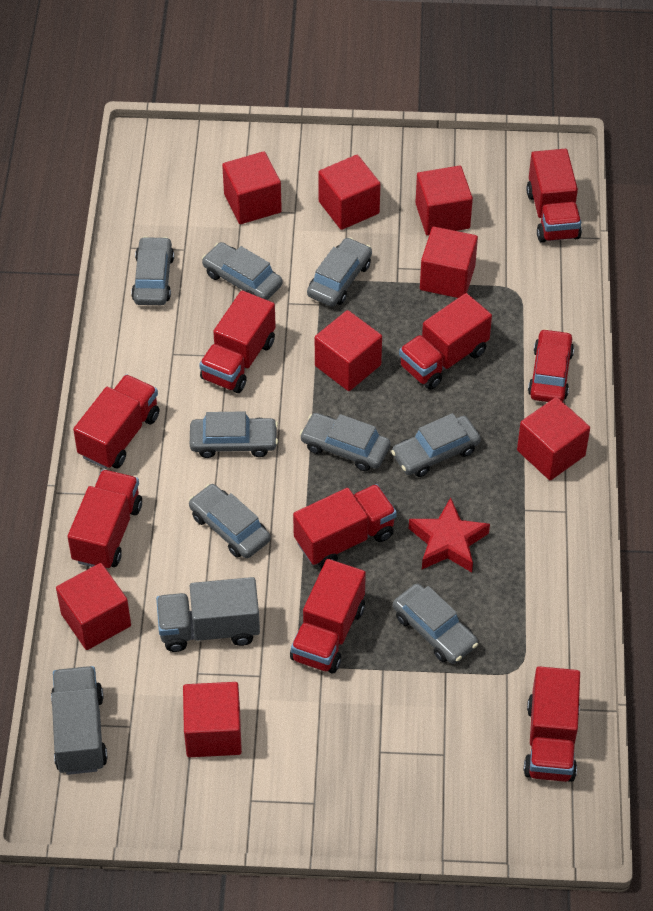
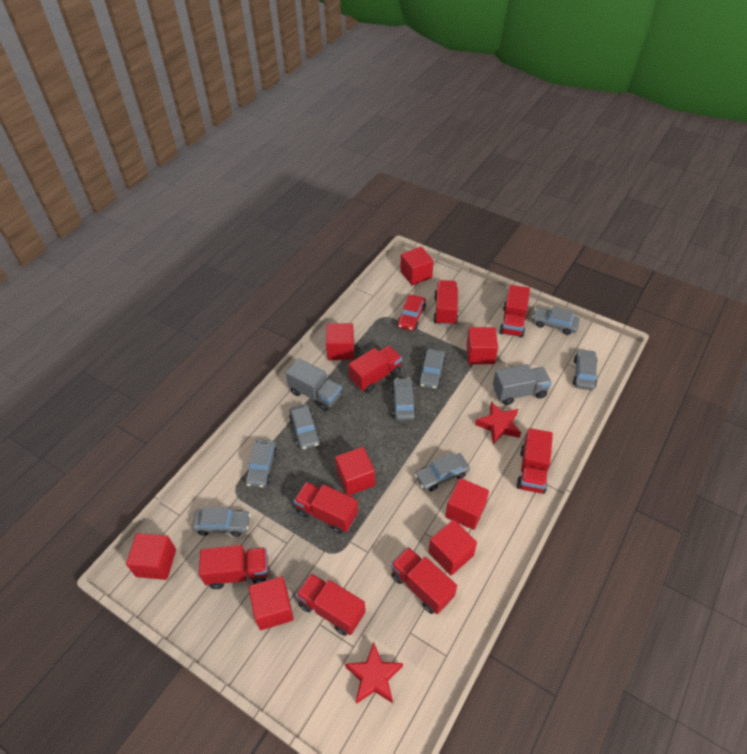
red star: 1 -> 2

